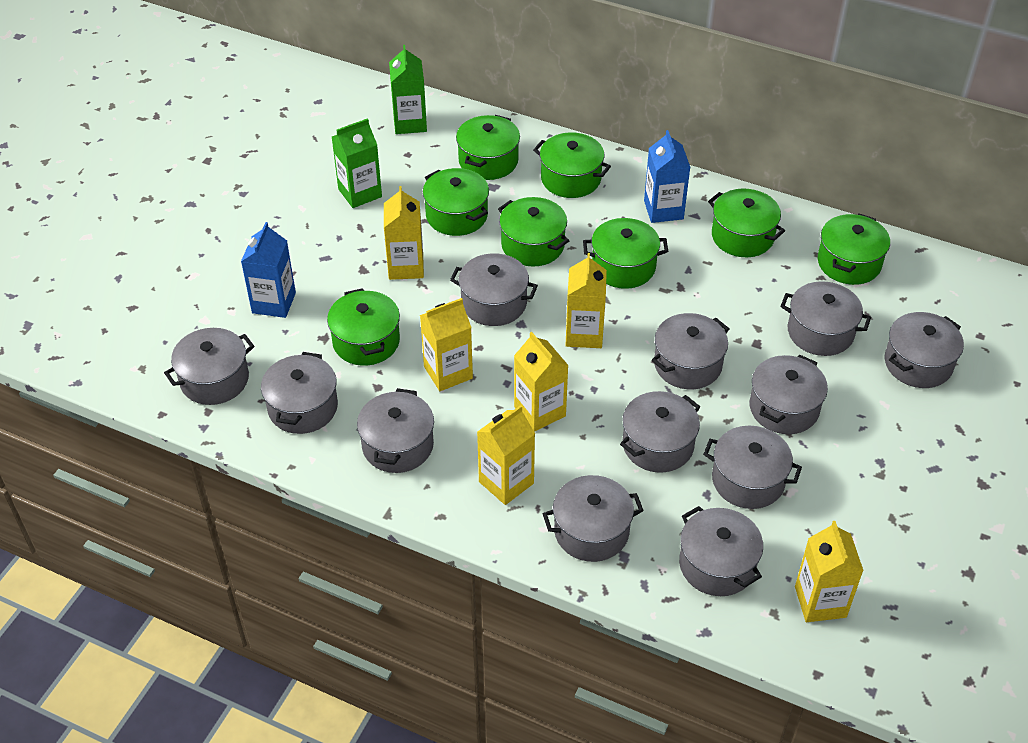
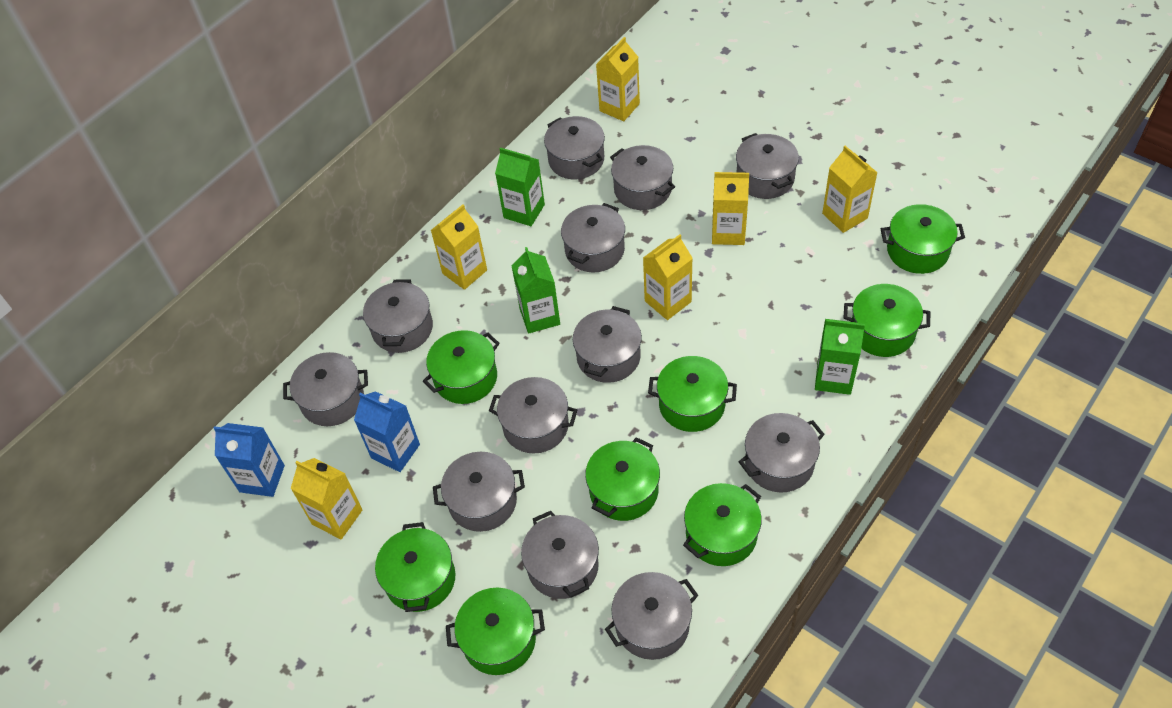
green carton: 2 -> 3

